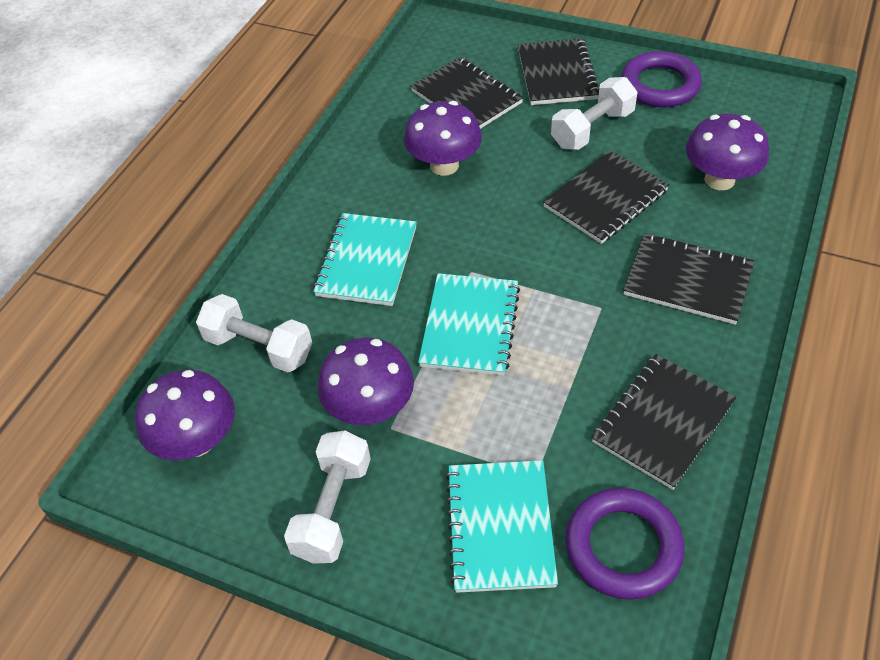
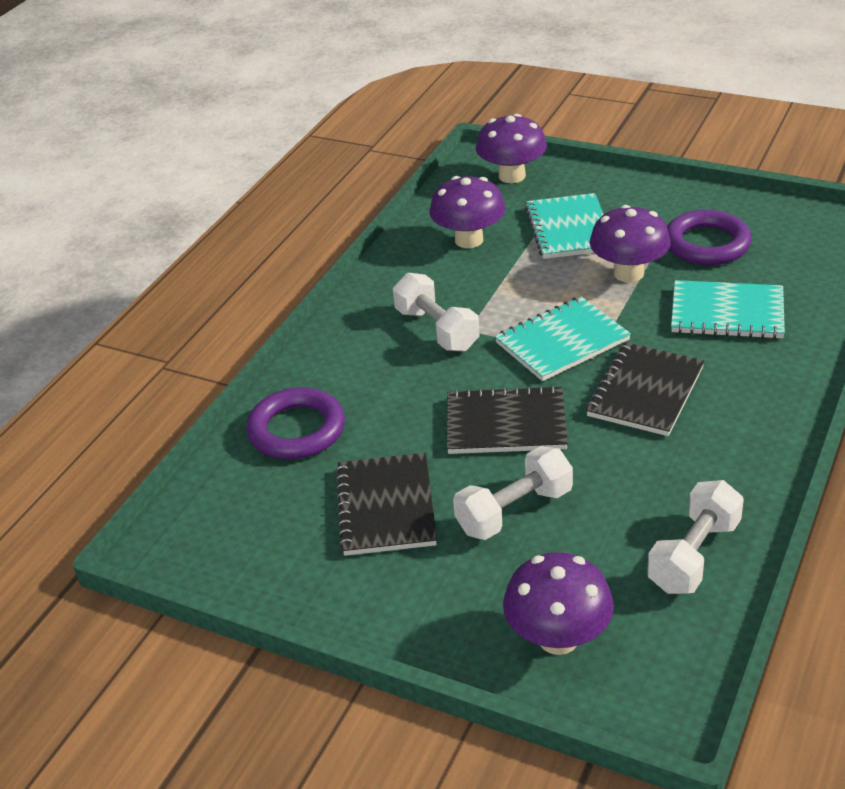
black notebook: 5 -> 3

